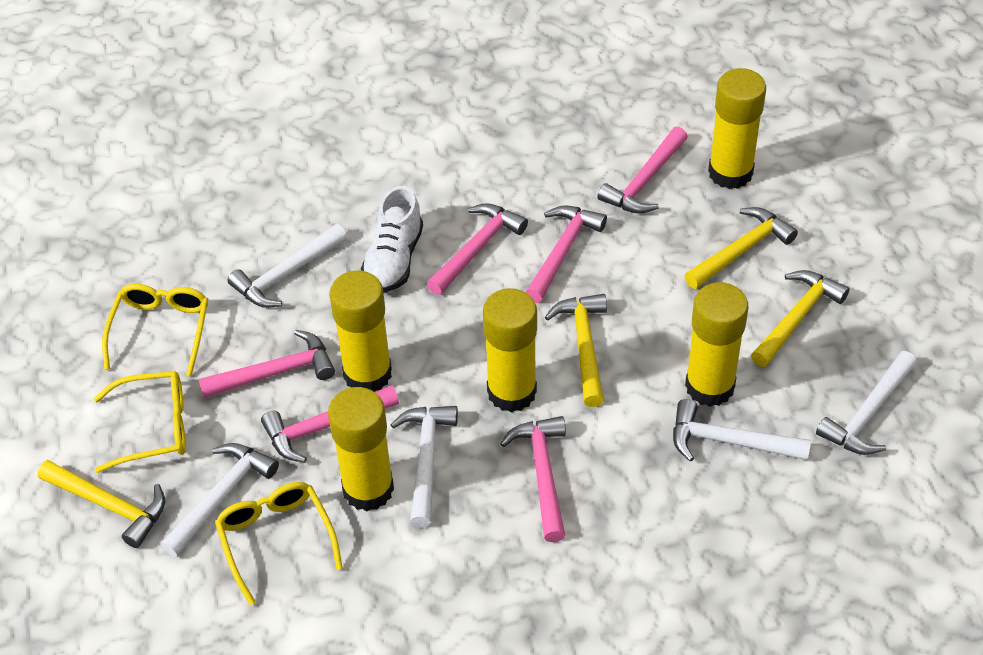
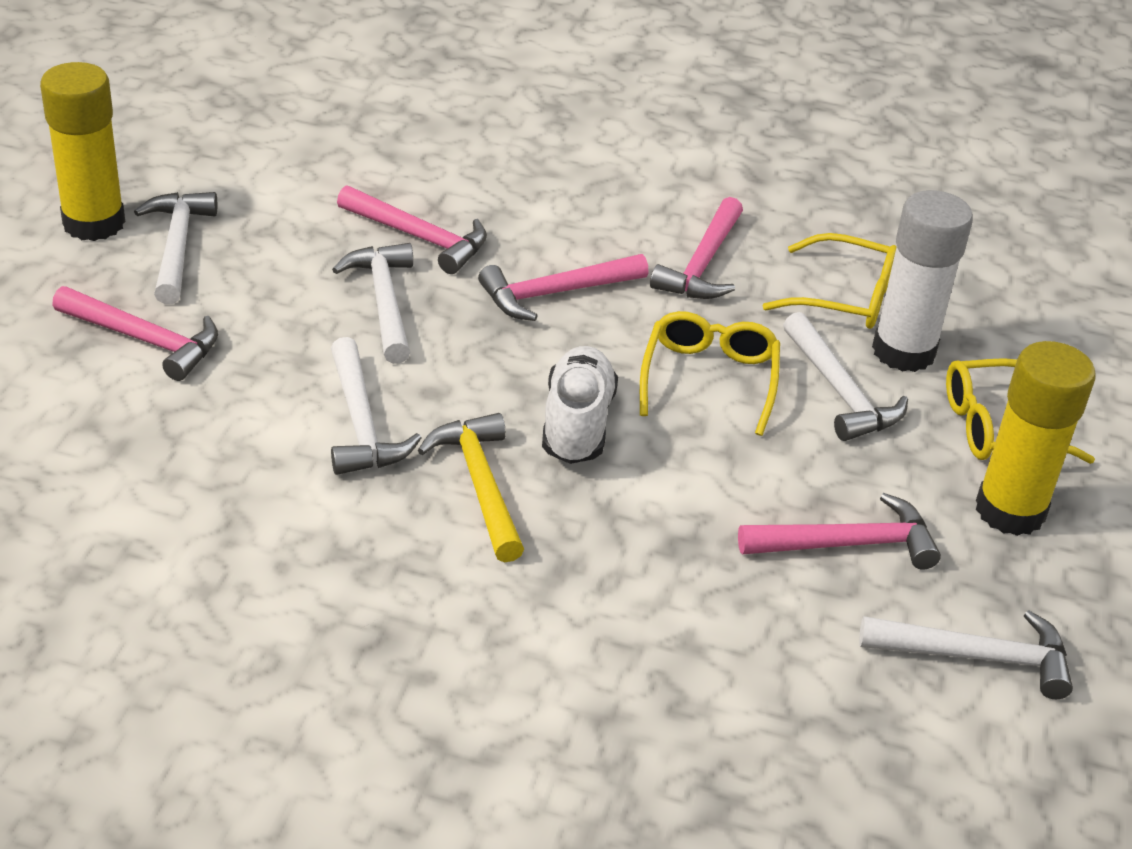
pink hammer: 6 -> 5
white glue stick: 0 -> 1
yellow glue stick: 5 -> 2
yellow hammer: 4 -> 1

